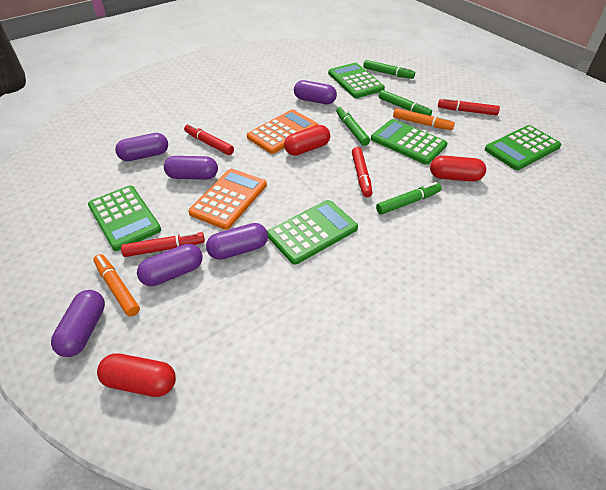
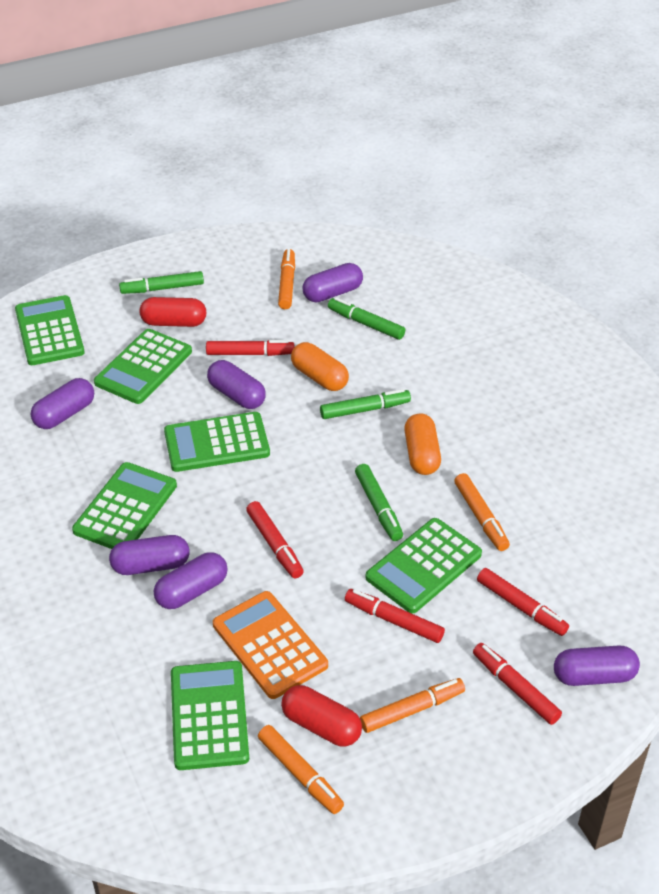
green calculator: 5 -> 6
orange calculator: 2 -> 1
orange capsule: 0 -> 2
orange marker: 2 -> 4
red capsule: 3 -> 2
red marker: 4 -> 5

